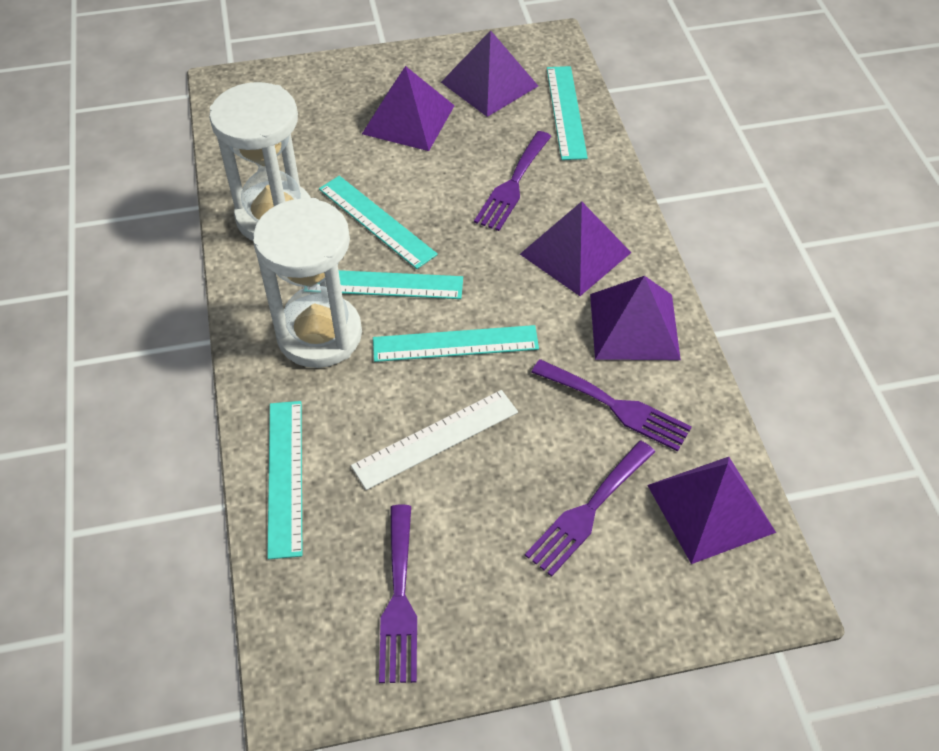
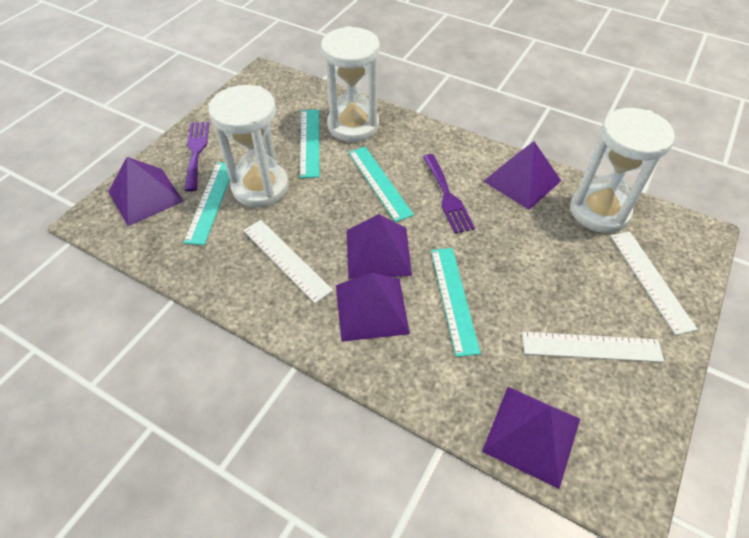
purple fork: 4 -> 2
turquoise ruler: 5 -> 4
white hourglass: 2 -> 3
white ruler: 1 -> 3

